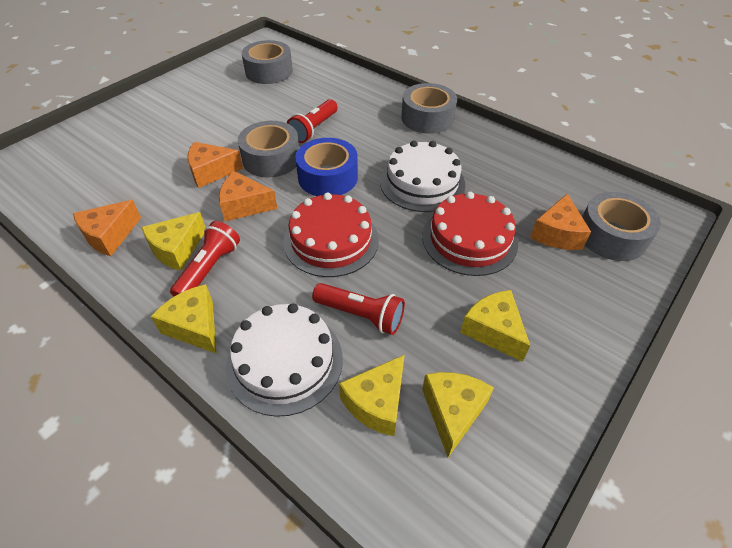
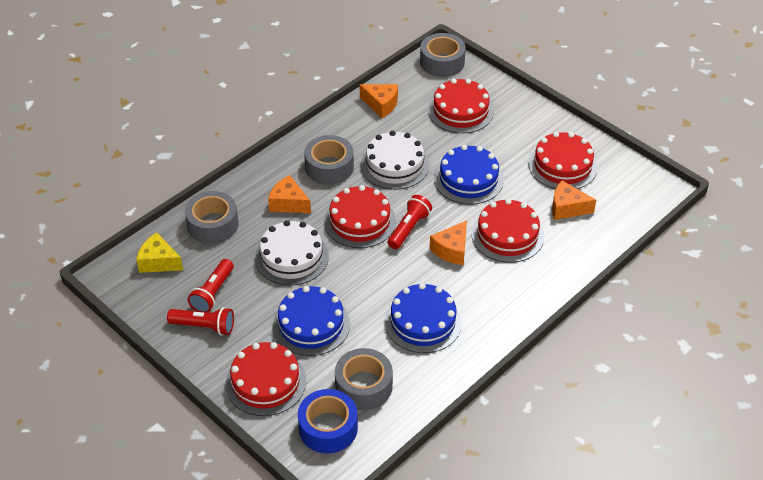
blue cake: 0 -> 3
red cake: 2 -> 5
yellow cheese: 5 -> 1

